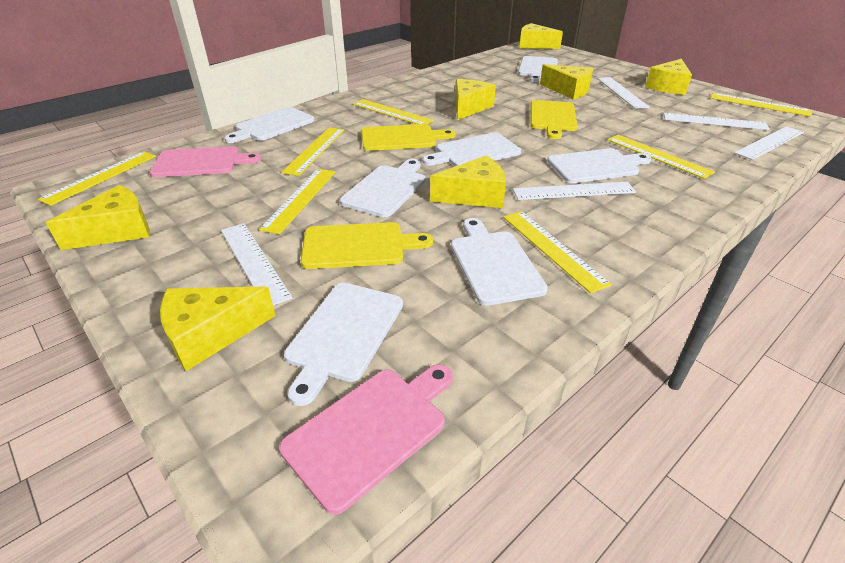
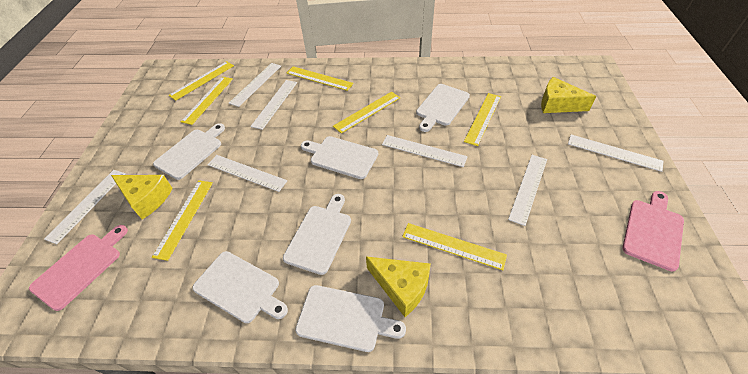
white cutting board: 7 -> 6
white ruler: 5 -> 7
yellow cheese: 7 -> 3
yellow cutting board: 3 -> 0

